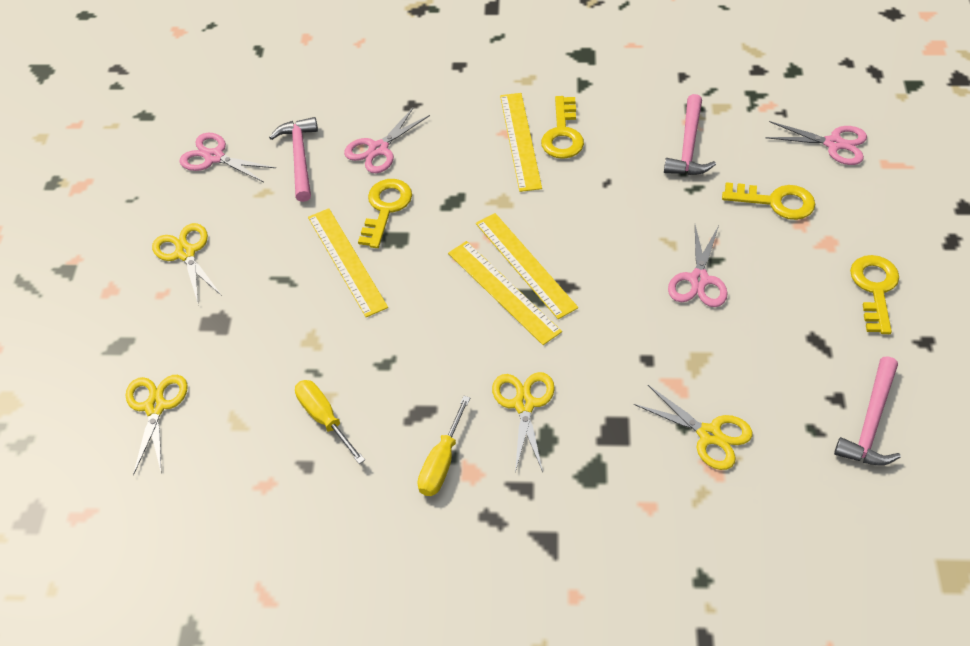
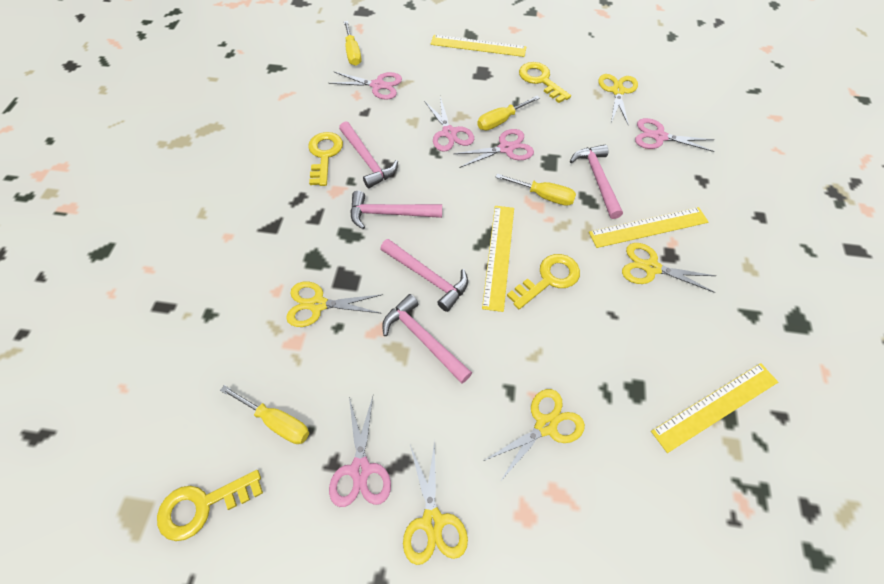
pink hammer: 3 -> 5
pink scissors: 4 -> 5
yellow scissors: 4 -> 5
yellow screwdriver: 2 -> 4

